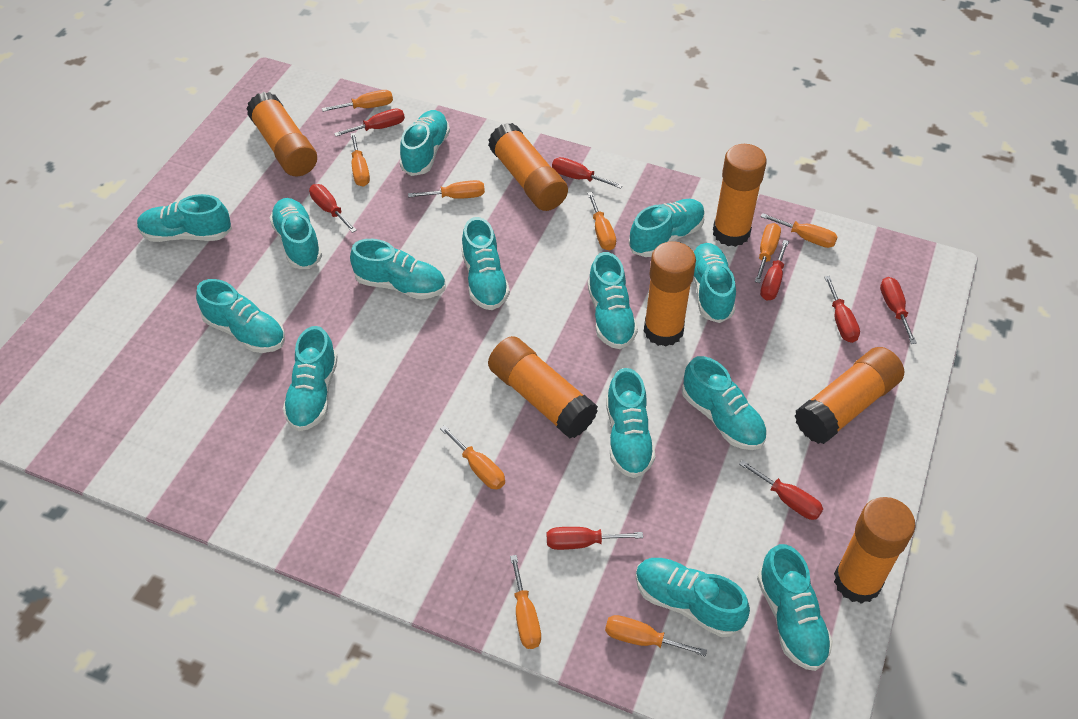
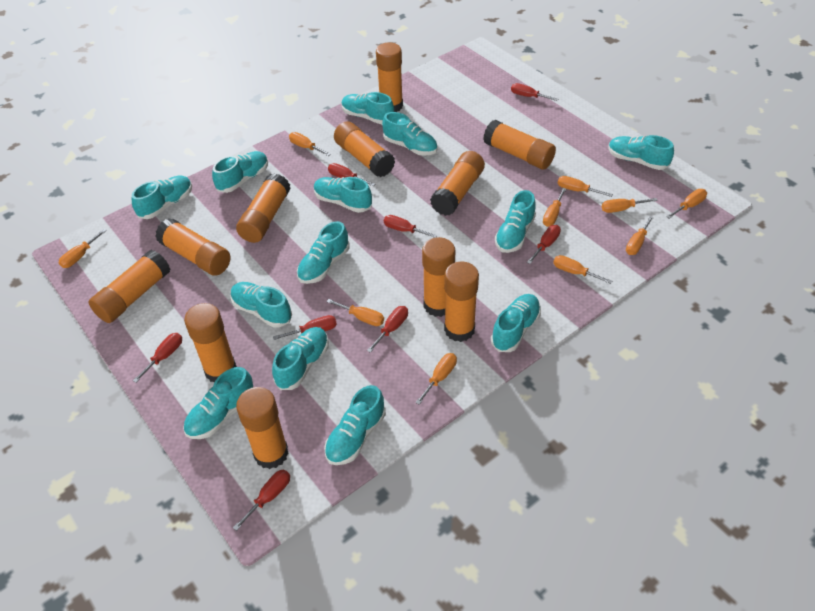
orange glue stick: 7 -> 11
orange screwdriver: 9 -> 10
turquoise shoe: 14 -> 13

